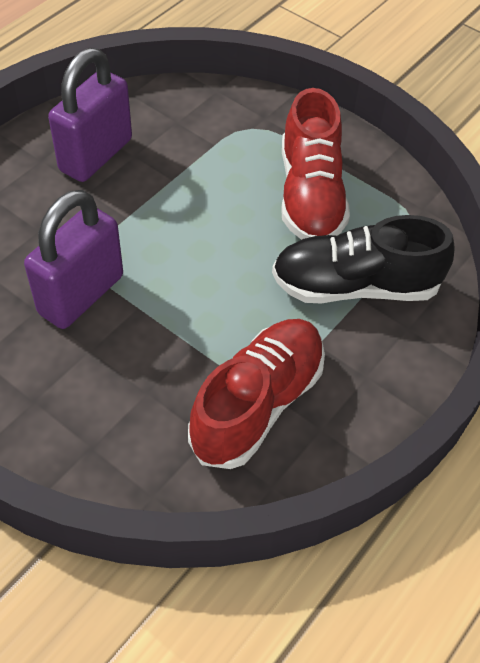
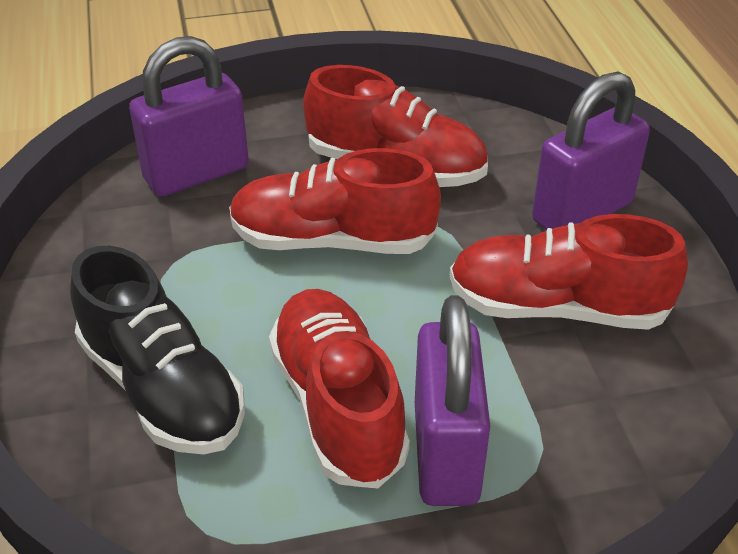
purple padlock: 2 -> 3
red shoe: 2 -> 4

